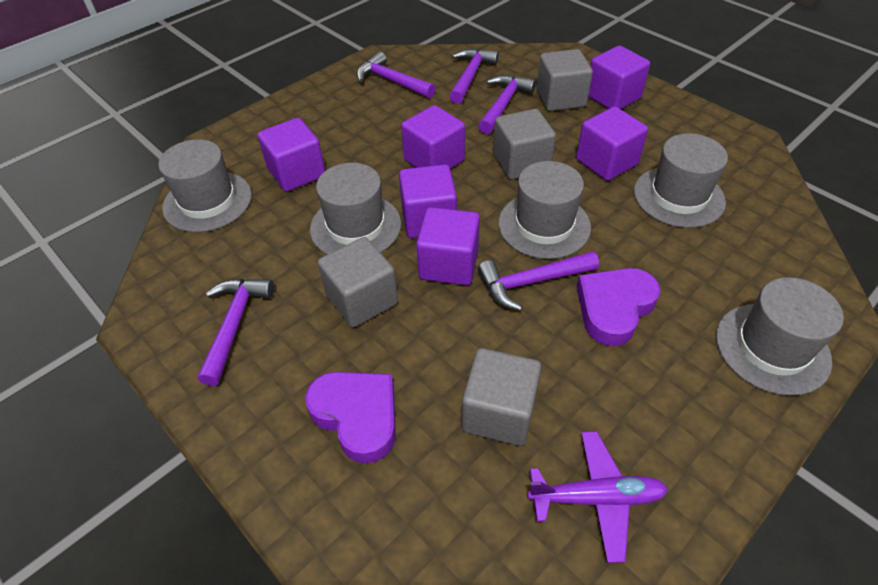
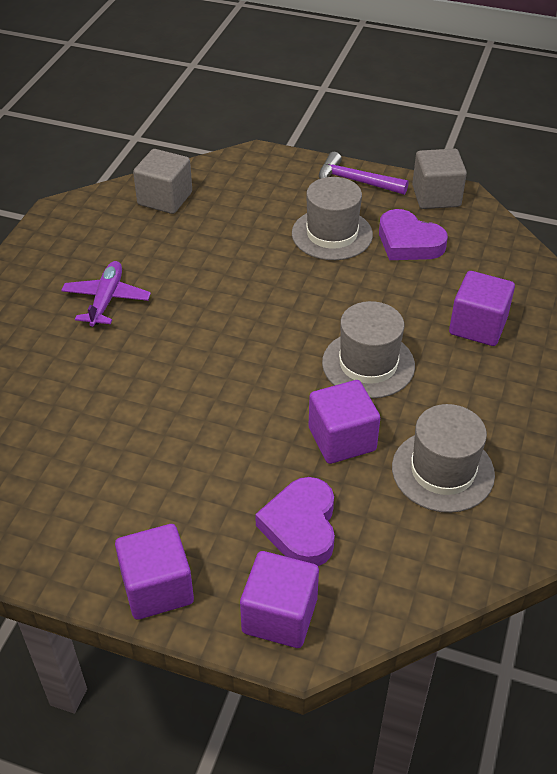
grey cube: 4 -> 2
grey hat: 5 -> 3
purple cube: 6 -> 4
purple hammer: 5 -> 1

